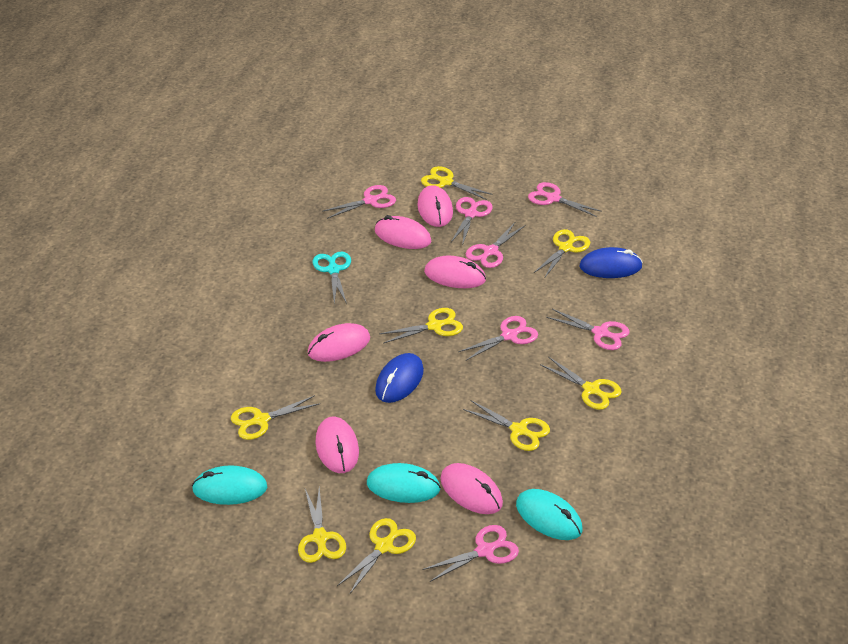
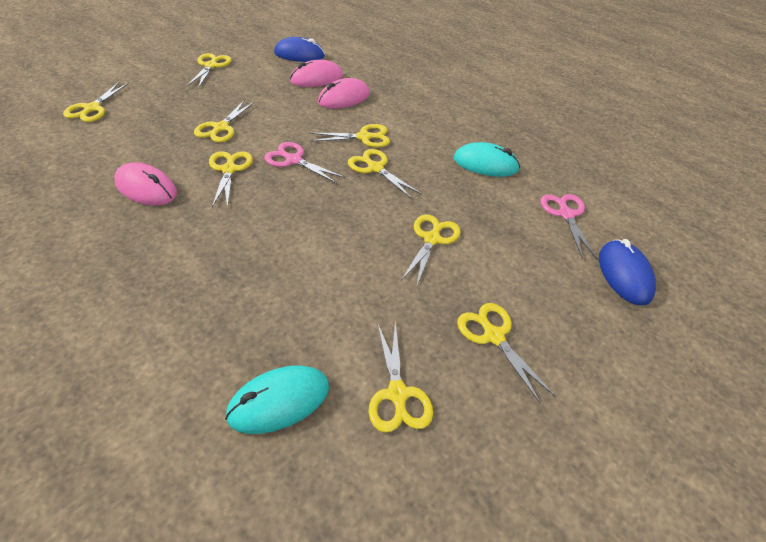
pink mouse: 6 -> 3
pink scissors: 7 -> 2
turquoise mouse: 3 -> 2
turquoise scissors: 1 -> 0
yellow scissors: 8 -> 9

